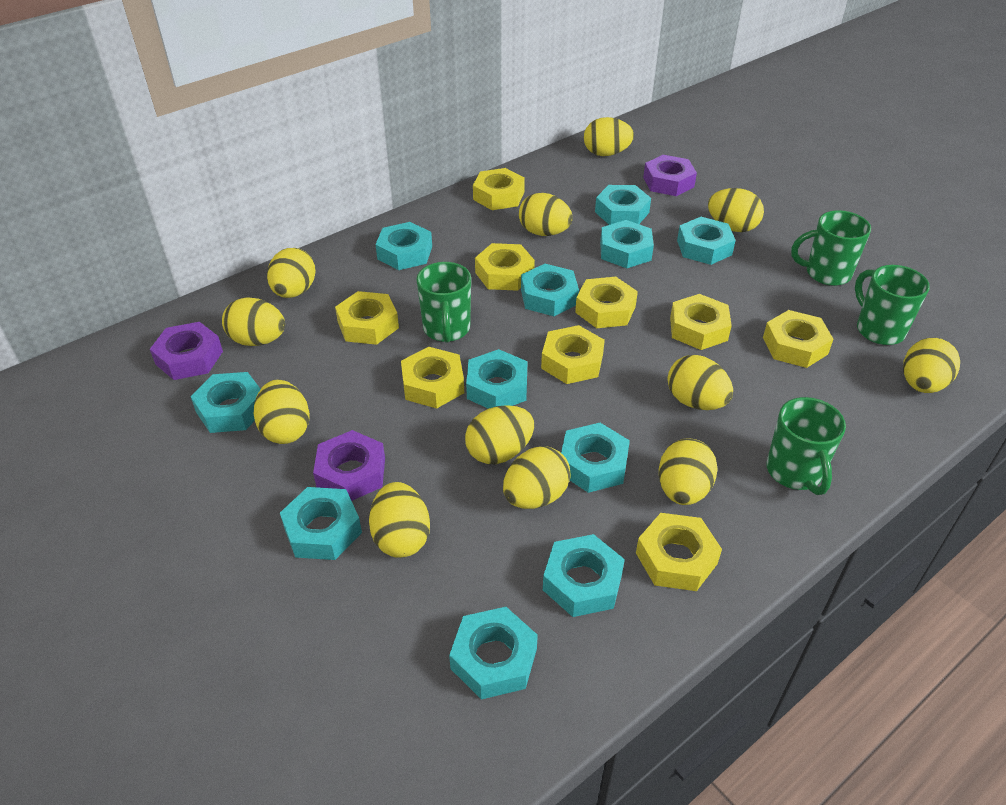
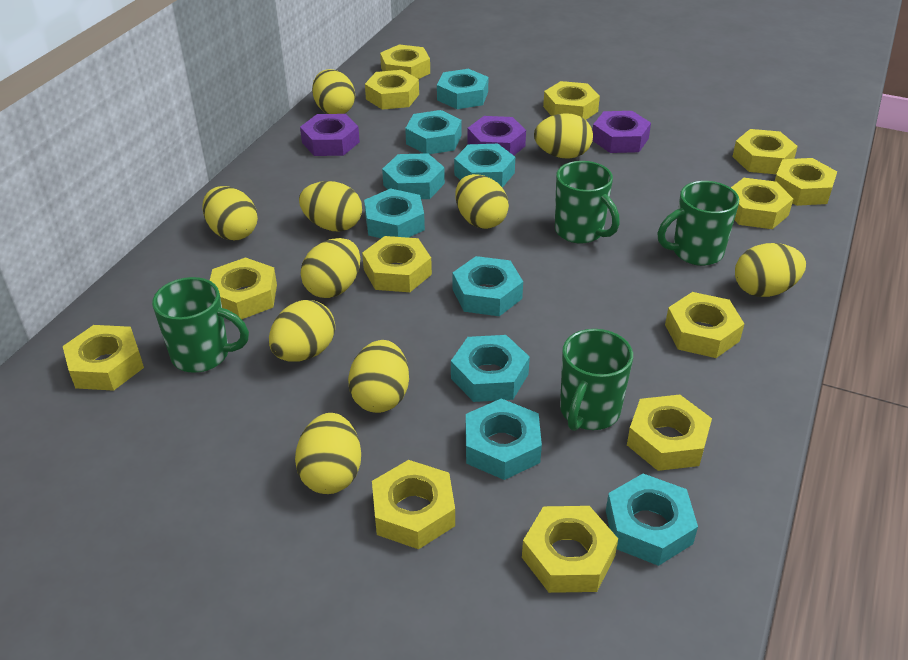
turquoise nut: 11 -> 9
yellow egg: 12 -> 10
yellow nut: 9 -> 13

